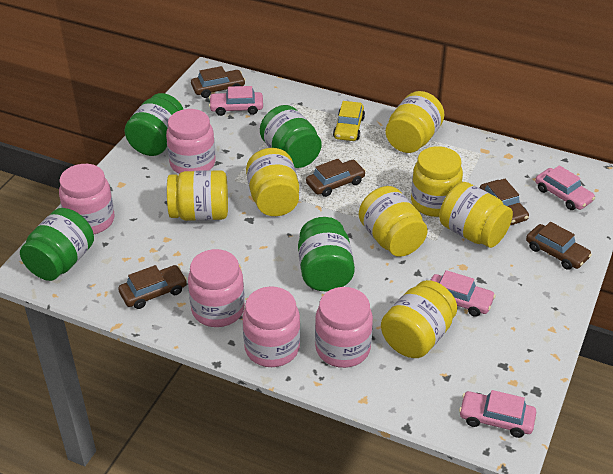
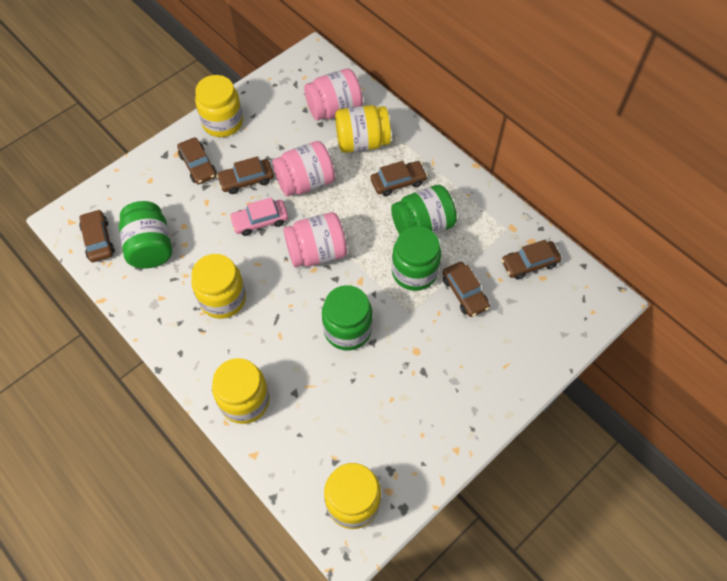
brown car: 5 -> 6
pink car: 4 -> 1
pink jar: 5 -> 3
yellow car: 1 -> 0
yellow jar: 7 -> 5

